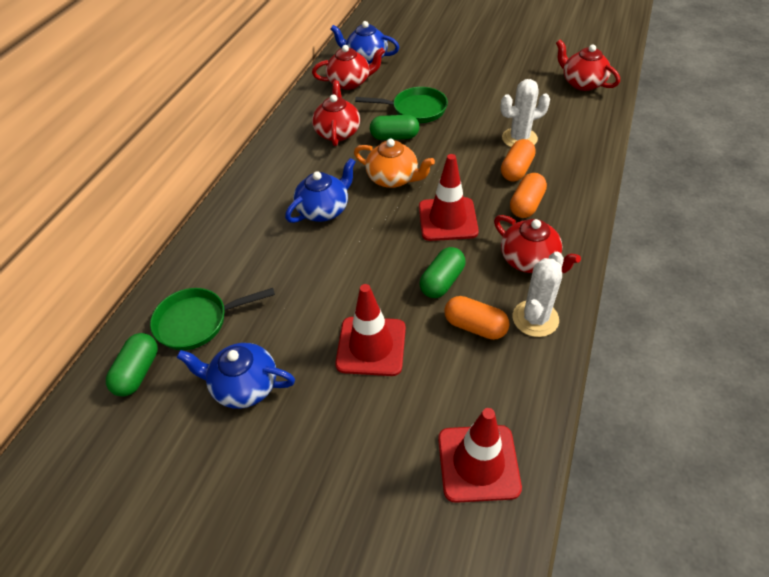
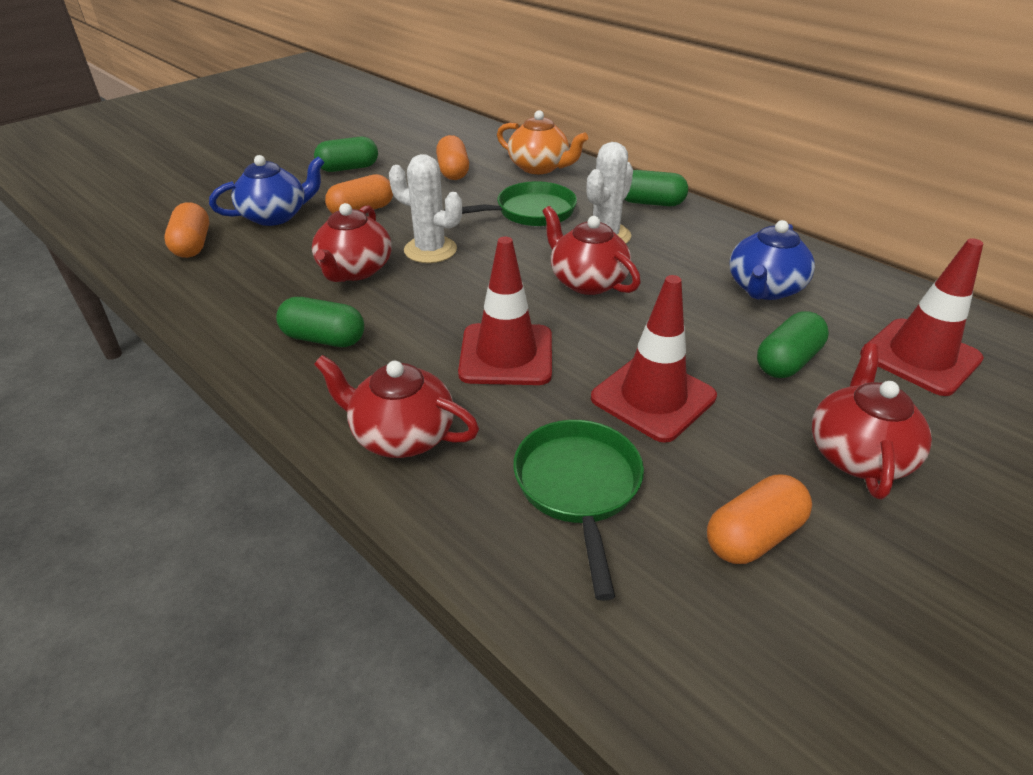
blue teapot: 3 -> 2
green capsule: 3 -> 4
orange capsule: 3 -> 4

